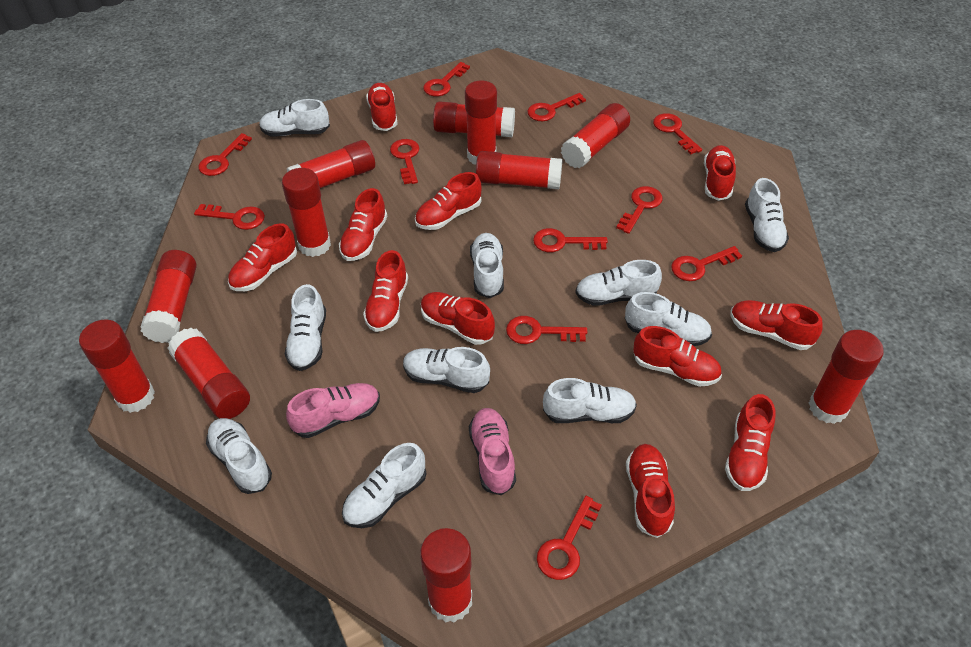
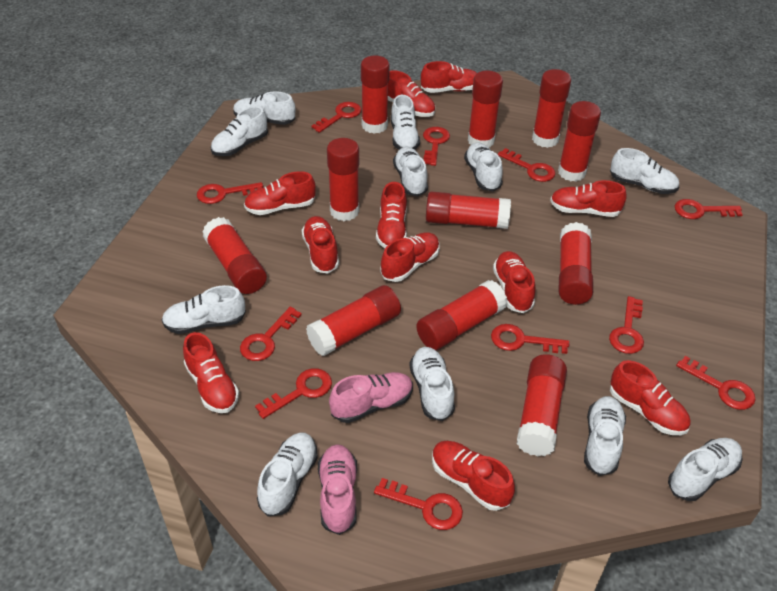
white shoe: 10 -> 11

